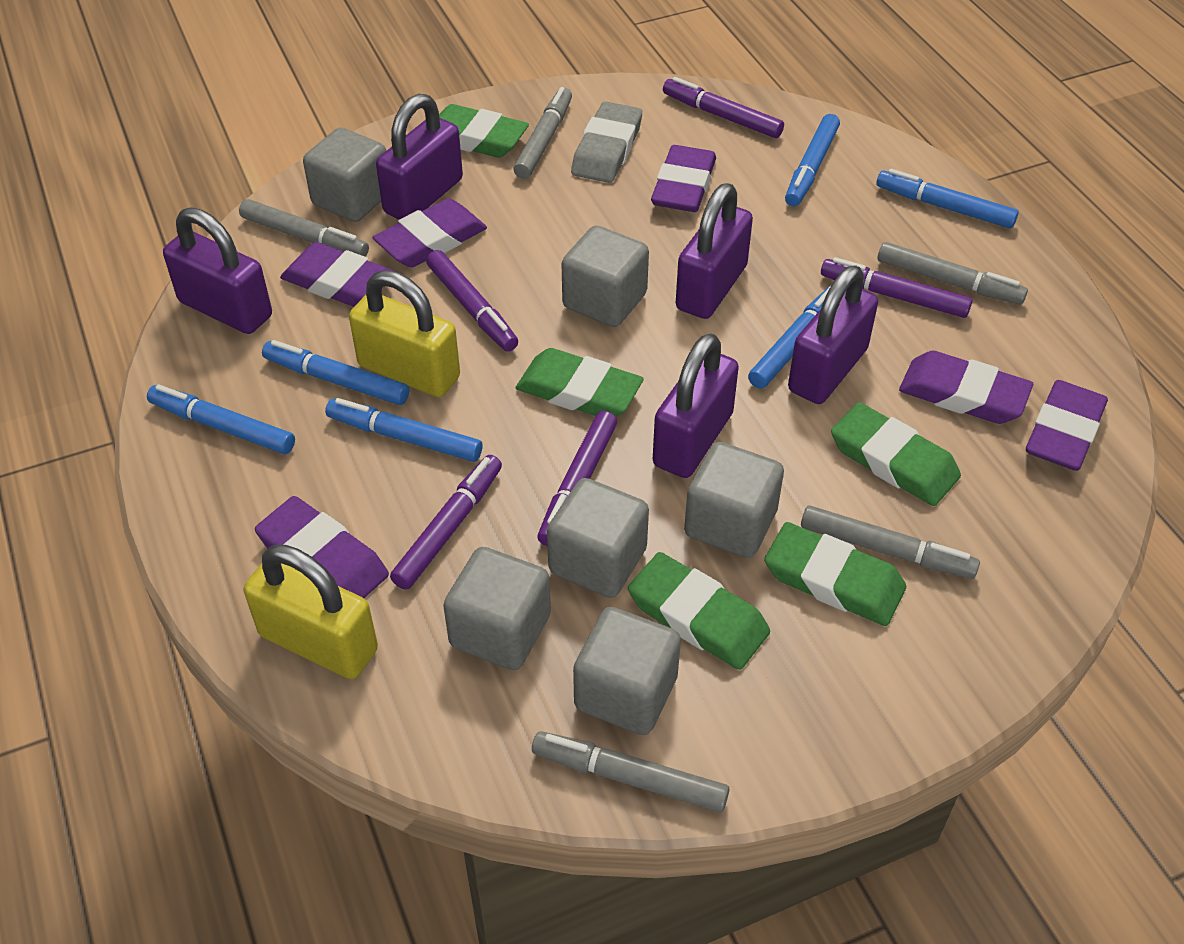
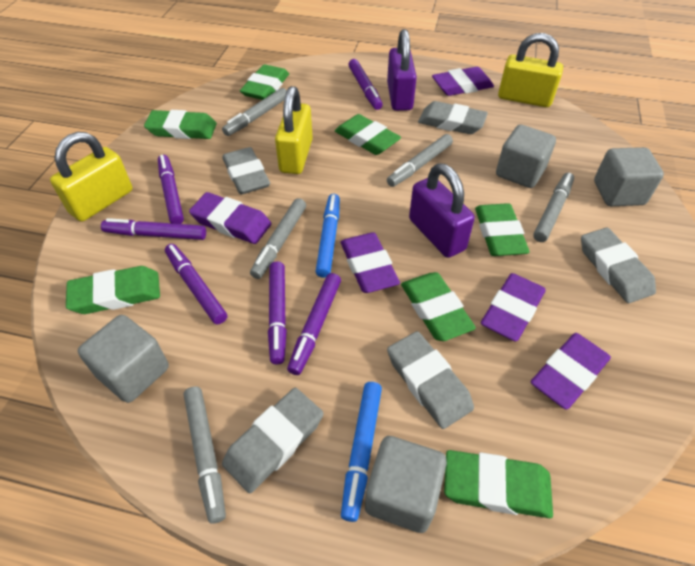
blue marker: 6 -> 2
green eraser: 5 -> 7
grey cube: 6 -> 4
grey eraser: 1 -> 5
purple eraser: 6 -> 5
purple marker: 5 -> 6
purple padlock: 5 -> 2
yellow padlock: 2 -> 3

